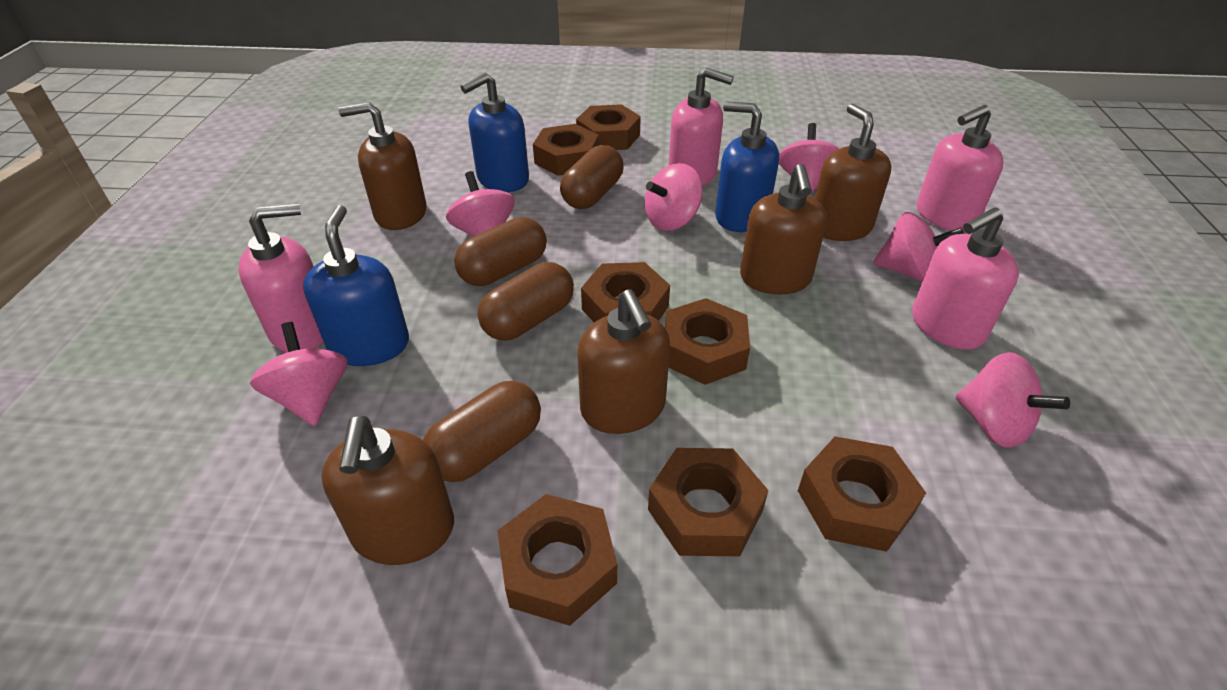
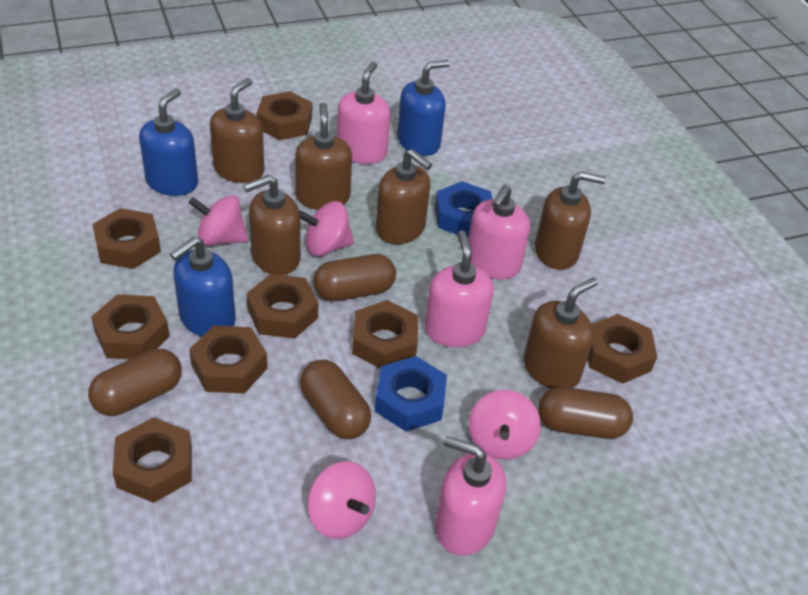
blue nut: 0 -> 2
brown nut: 7 -> 8
brown soap dispenser: 5 -> 6
pink spinning top: 6 -> 4

